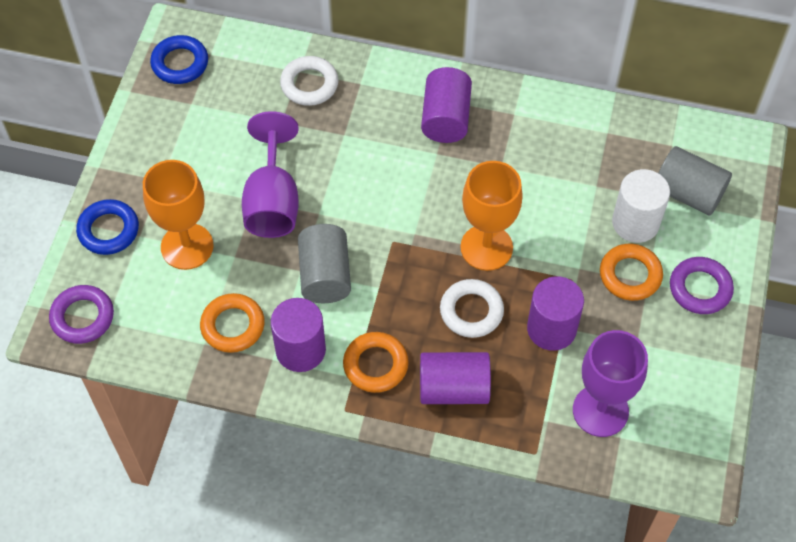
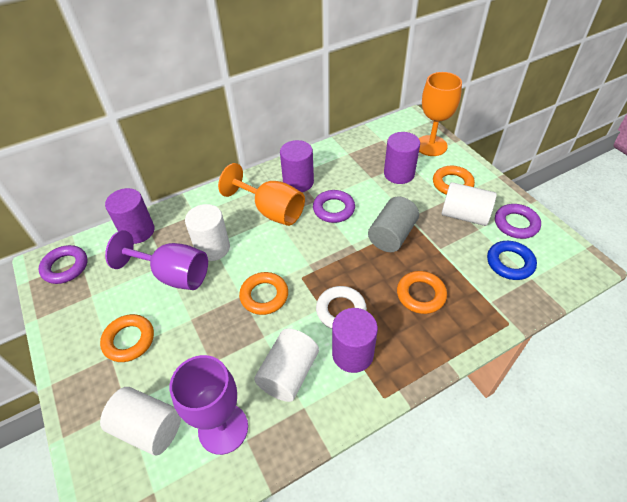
blue ring: 2 -> 1
grey cylinder: 2 -> 1
orange ring: 3 -> 4
purple ring: 2 -> 3
white cylinder: 1 -> 4
white ring: 2 -> 1

